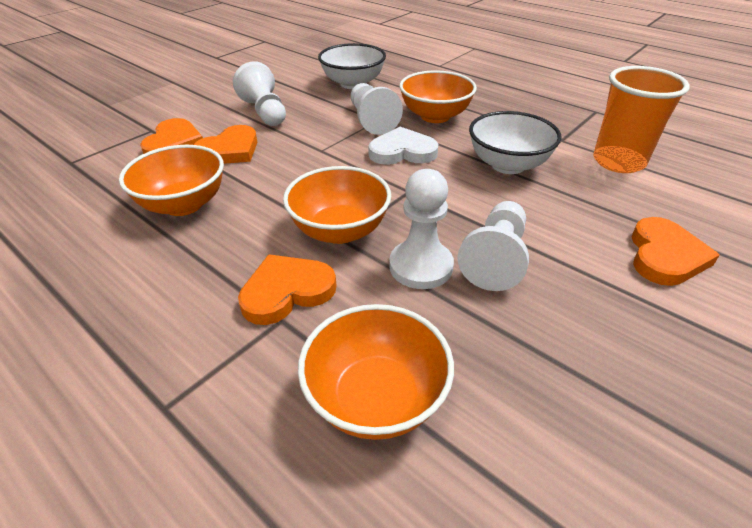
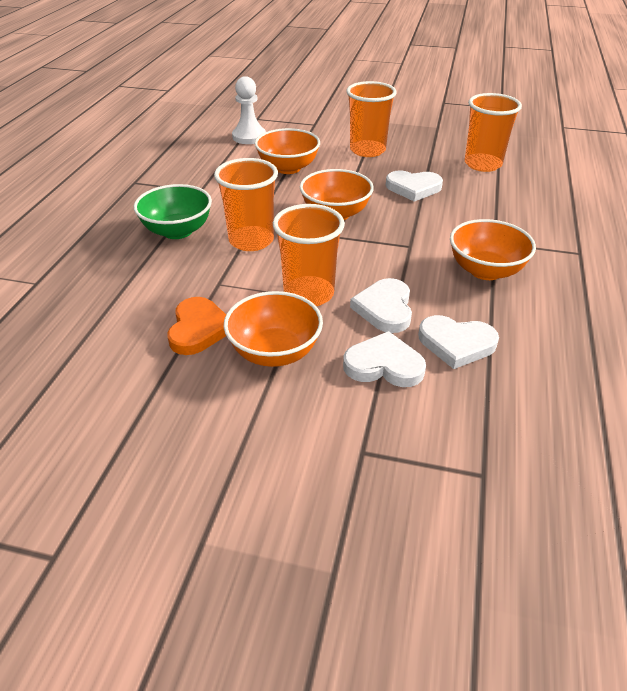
green bowl: 0 -> 1
orange cup: 1 -> 4
orange heart: 4 -> 1
white bowl: 2 -> 0
white heart: 1 -> 4
white pawn: 4 -> 1

